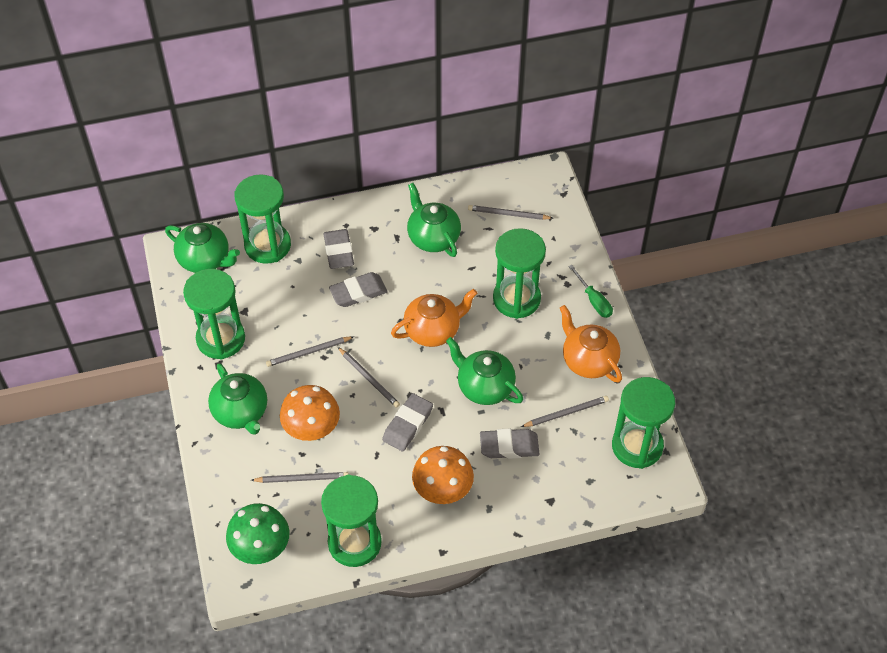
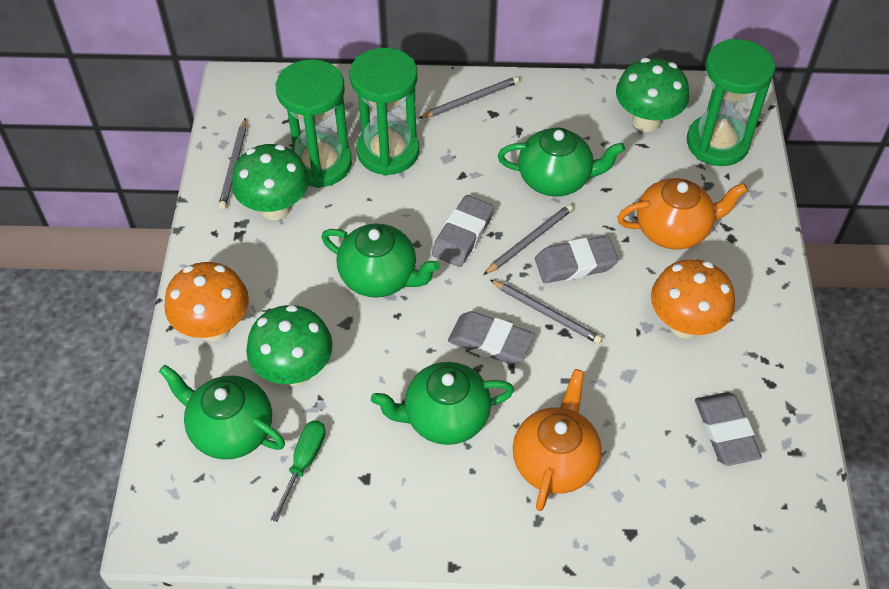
green hourglass: 5 -> 3
green mushroom: 1 -> 3
grey pencil: 5 -> 4

